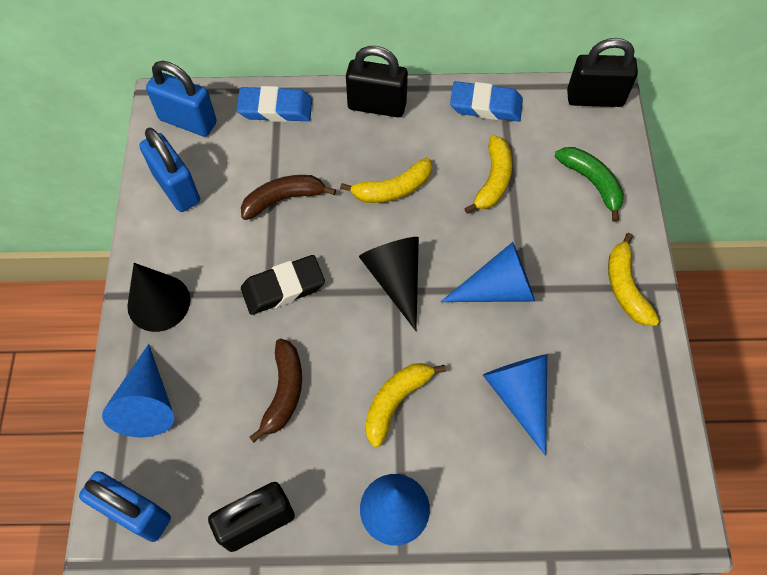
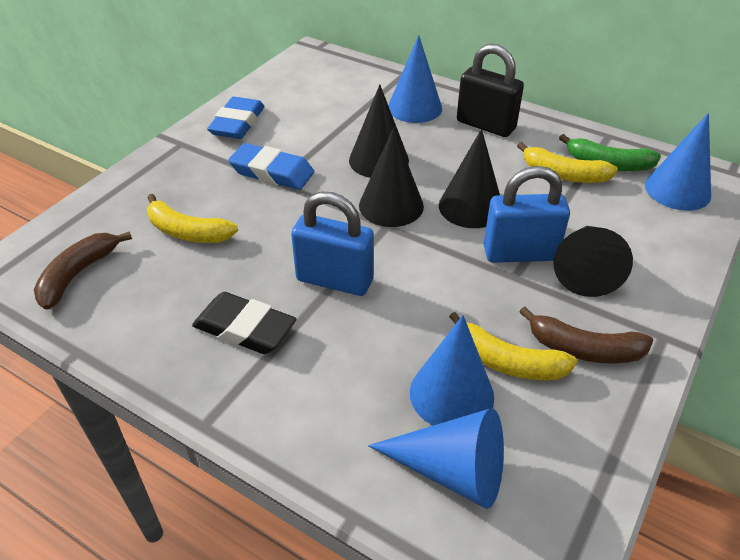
black cone: 2 -> 4
black padlock: 3 -> 1
blue padlock: 3 -> 2
yellow banana: 4 -> 3

